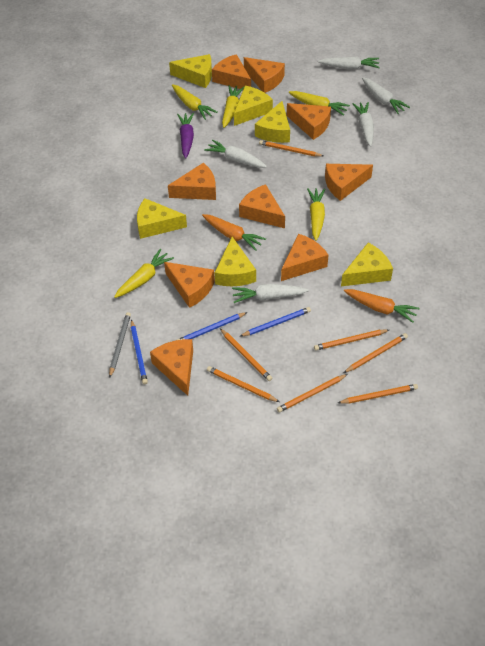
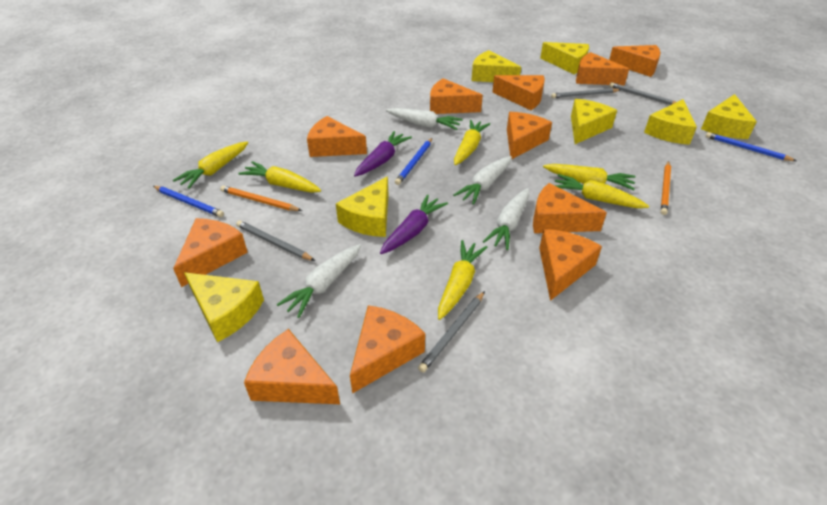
grey pencil: 1 -> 4
orange carrot: 2 -> 0
orange cheese: 9 -> 11
orange pencil: 7 -> 2
purple carrot: 1 -> 2
white carrot: 5 -> 4
yellow carrot: 5 -> 6
yellow cheese: 6 -> 7

